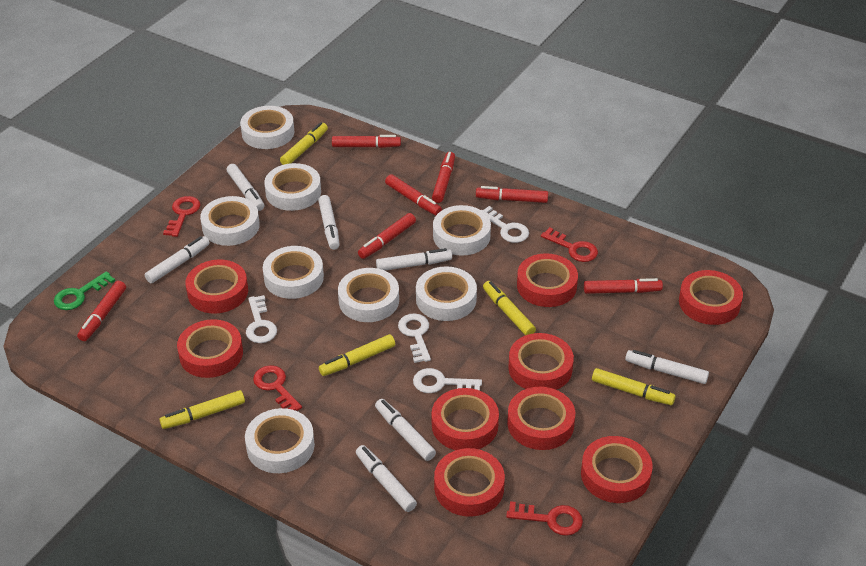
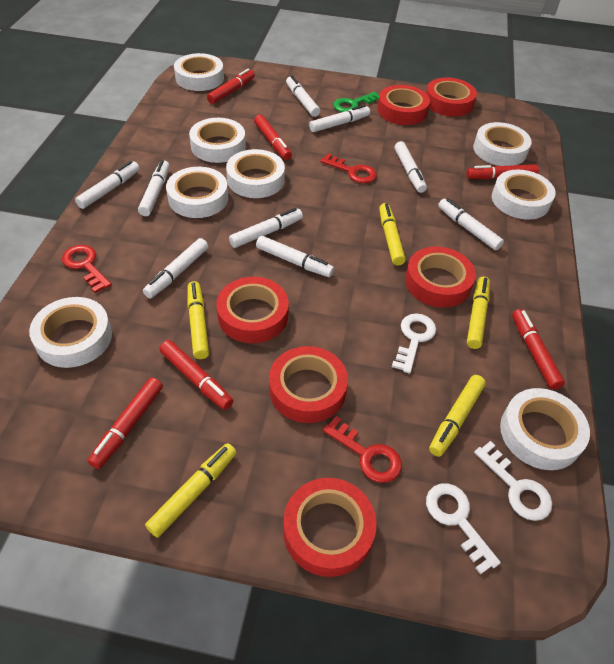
red key: 4 -> 3
red marker: 7 -> 6
red tape: 9 -> 6
white key: 4 -> 3
white marker: 7 -> 9

